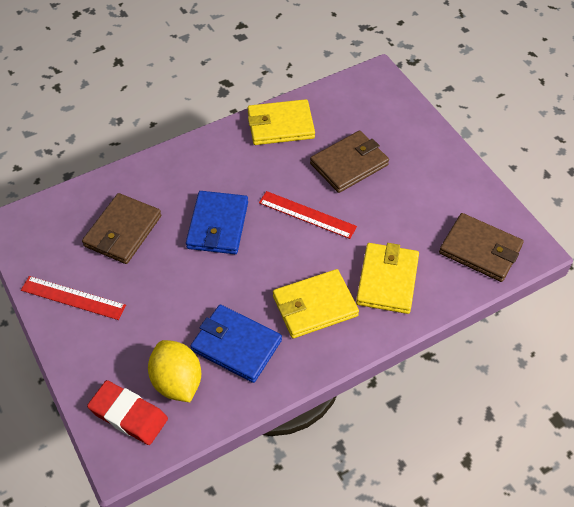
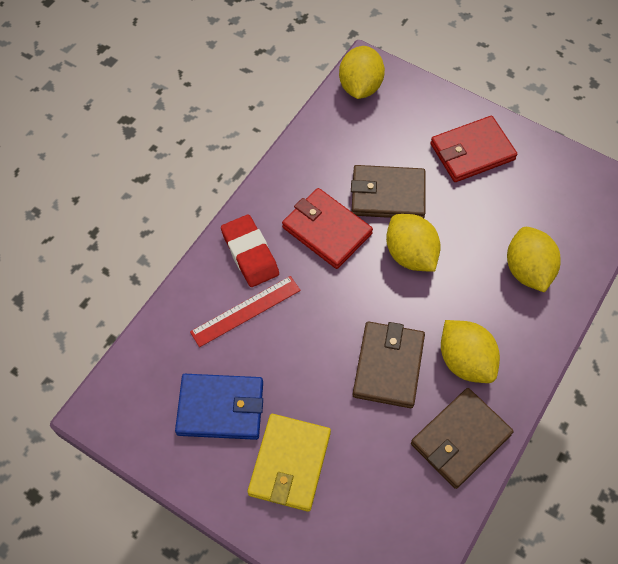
blue wallet: 2 -> 1
red ruler: 2 -> 1
red wallet: 0 -> 2
yellow lemon: 1 -> 4
yellow wallet: 3 -> 1

